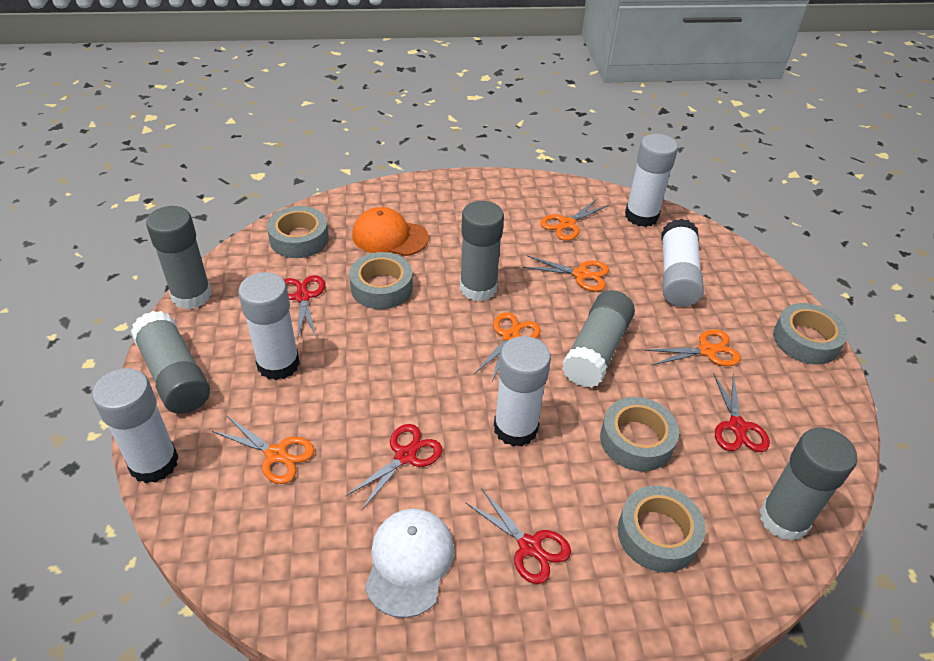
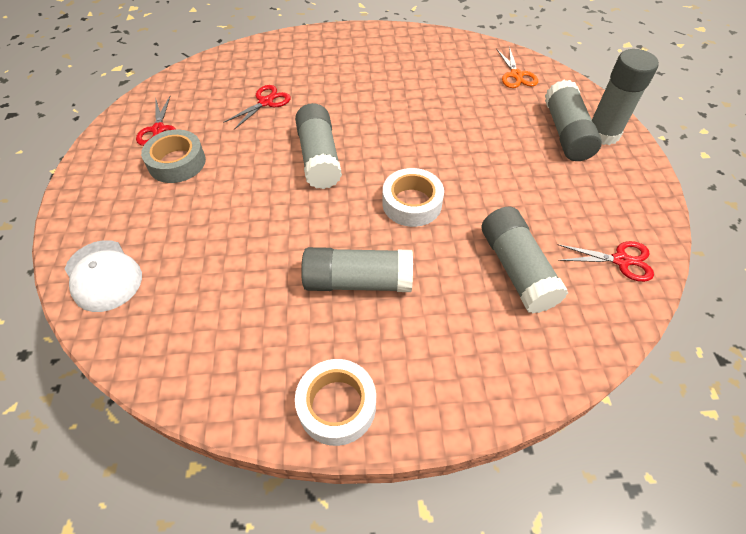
grey tape: 5 -> 1
orange cap: 1 -> 0
orange scissors: 5 -> 1
red scissors: 4 -> 3
white glue stick: 5 -> 0
white tape: 0 -> 2

